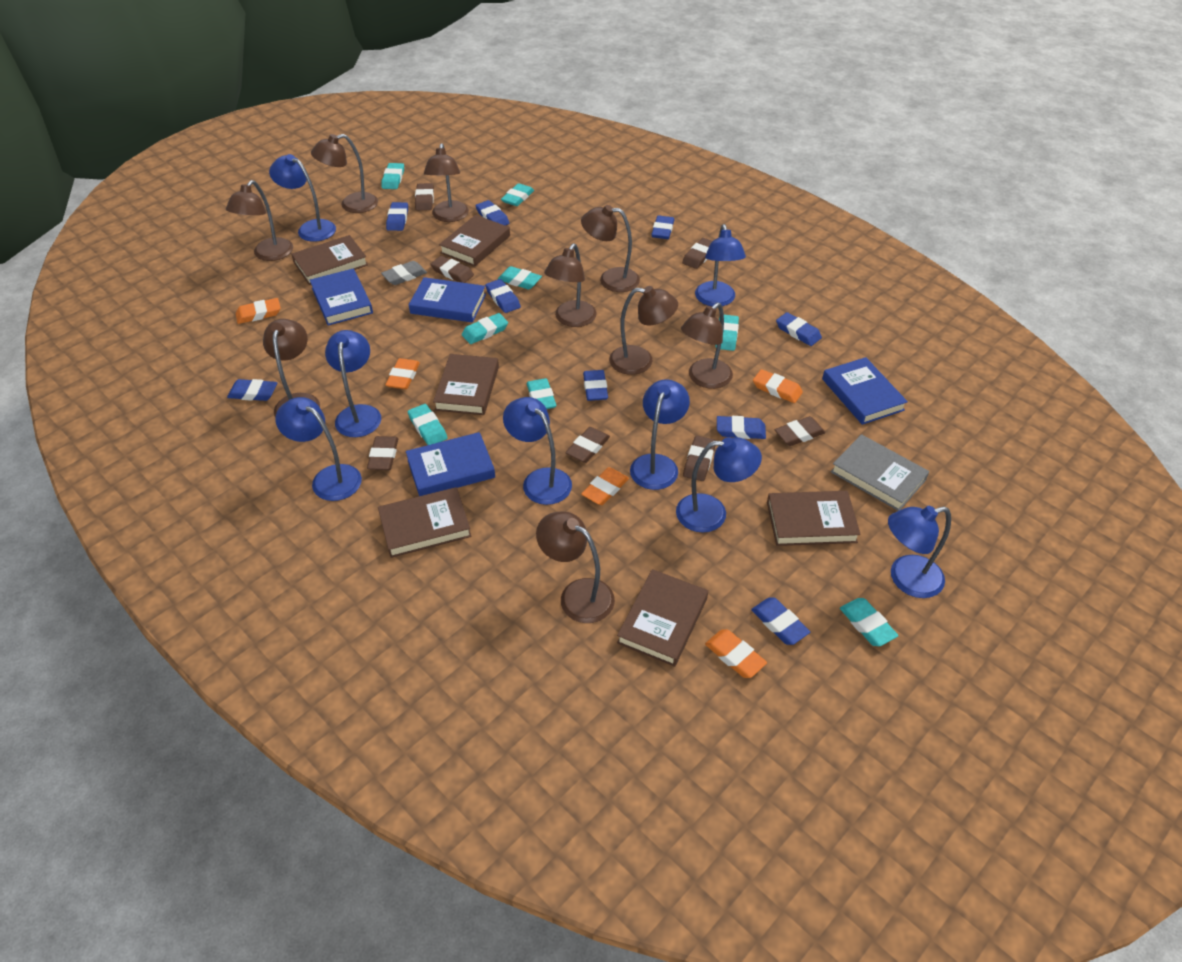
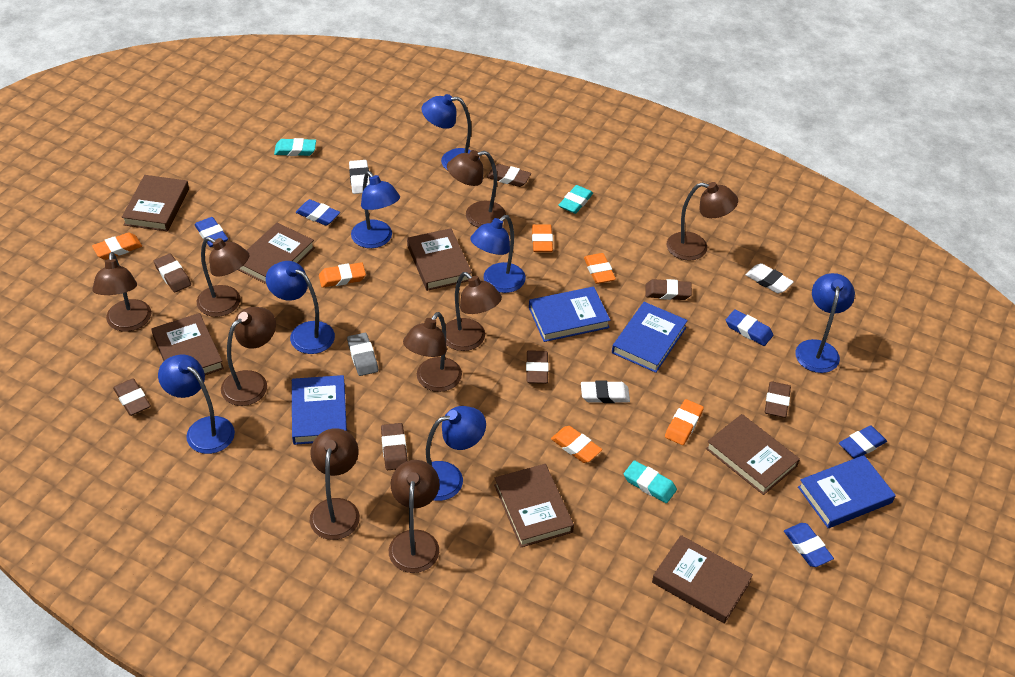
blue eraser: 9 -> 5
blue lamp: 8 -> 7
brown book: 6 -> 7
grey book: 1 -> 0
orange eraser: 5 -> 6
turquoise eraser: 8 -> 3
white eraser: 0 -> 3

